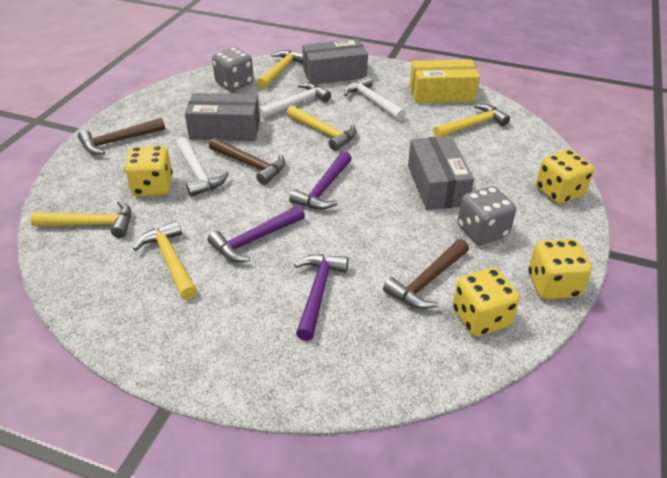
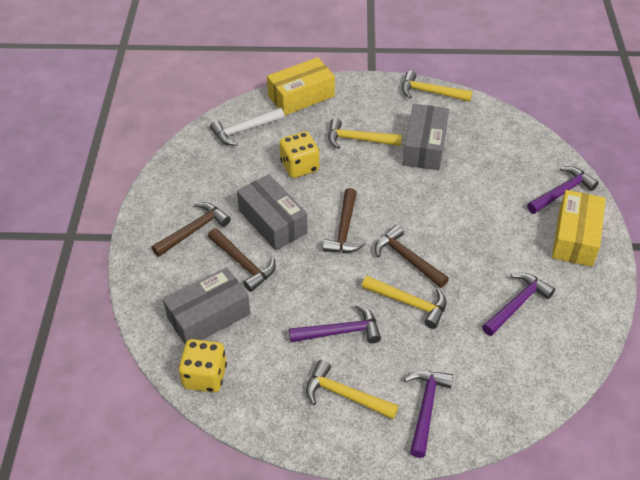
brown hammer: 3 -> 4
grey dice: 2 -> 0
purple hammer: 3 -> 4
white hammer: 3 -> 1
yellow box: 1 -> 2
yellow dice: 4 -> 2
yellow hammer: 5 -> 4

